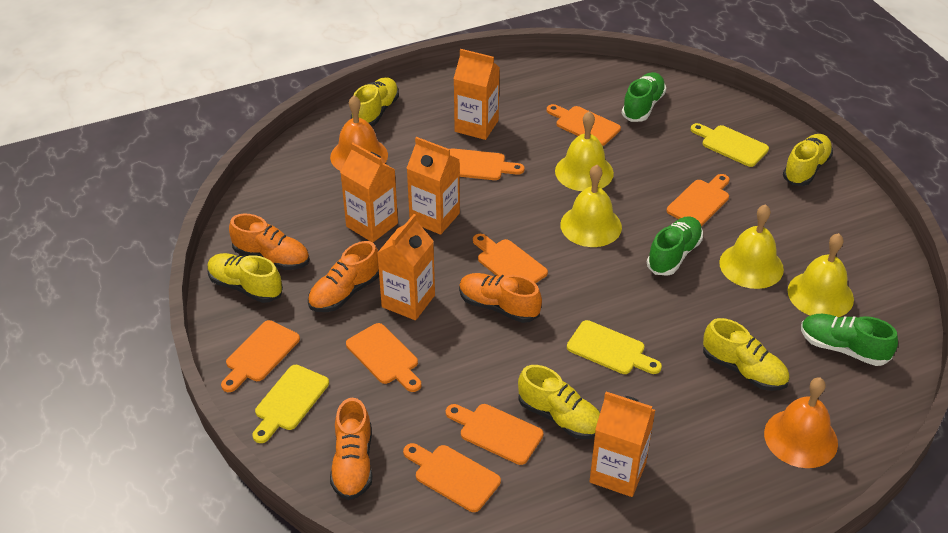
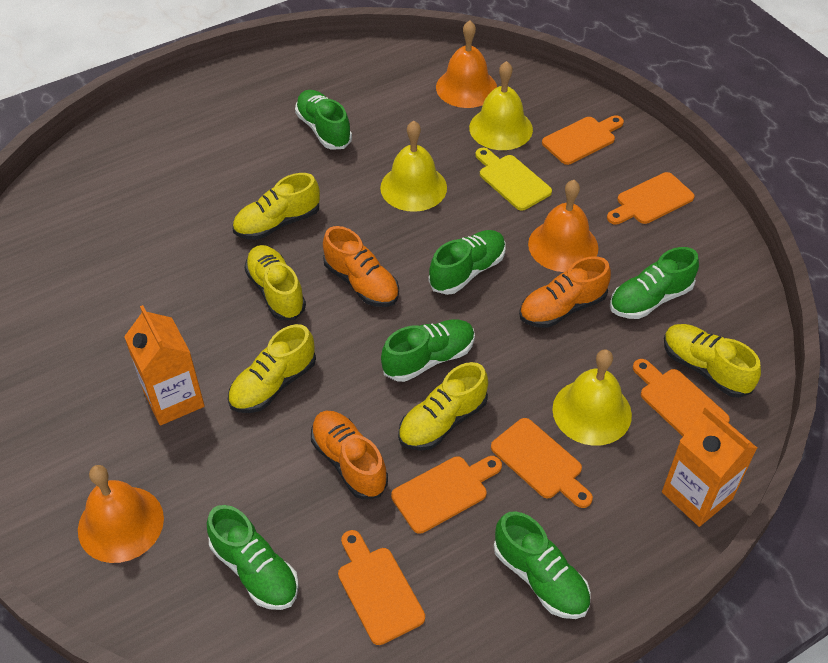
green shoe: 3 -> 6
orange bell: 2 -> 3
orange carton: 5 -> 2
orange cutting board: 8 -> 6
orange shoe: 4 -> 3
yellow bell: 4 -> 3
yellow cutting board: 3 -> 1

